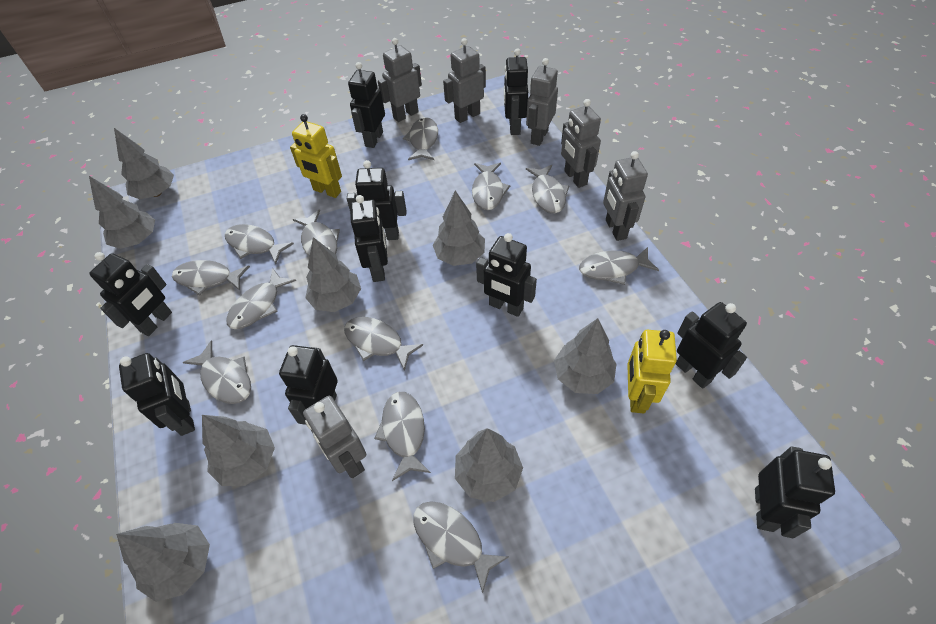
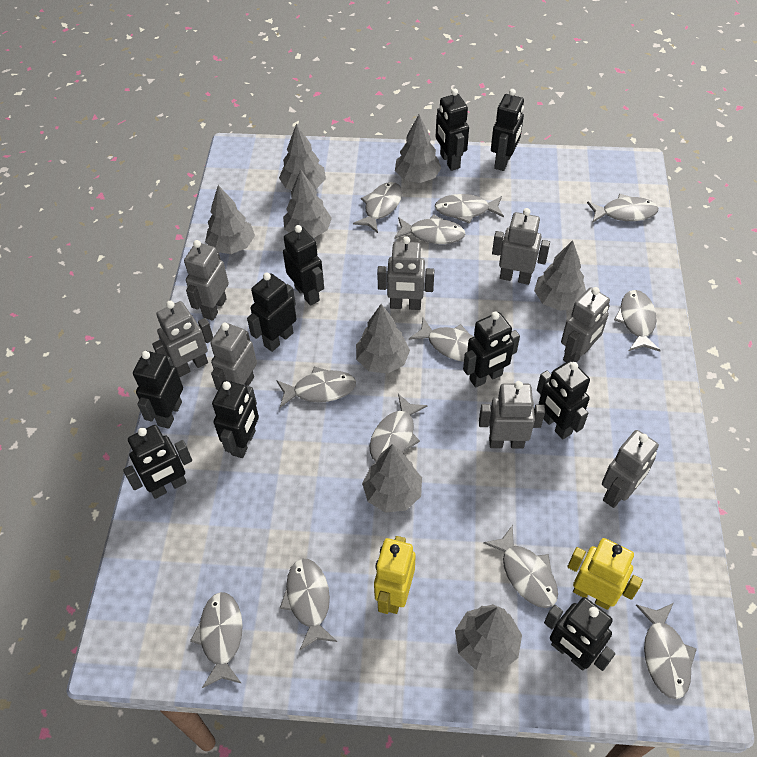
grey robot: 6 -> 8

